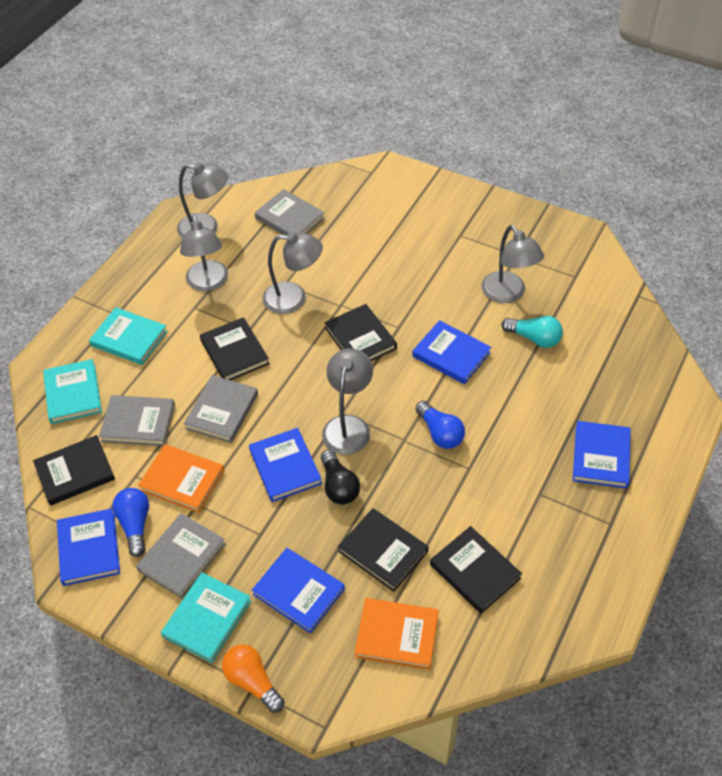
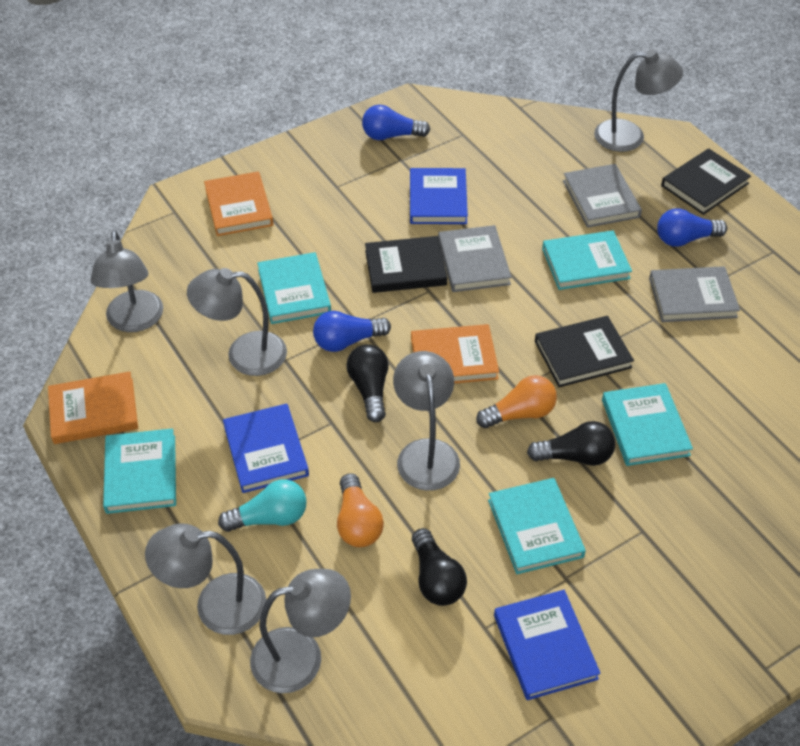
black book: 5 -> 3
black light bulb: 1 -> 3
blue book: 5 -> 3
blue light bulb: 2 -> 3
grey book: 4 -> 3
grey lamp: 5 -> 6
orange book: 2 -> 3
orange light bulb: 1 -> 2
turquoise book: 3 -> 5

